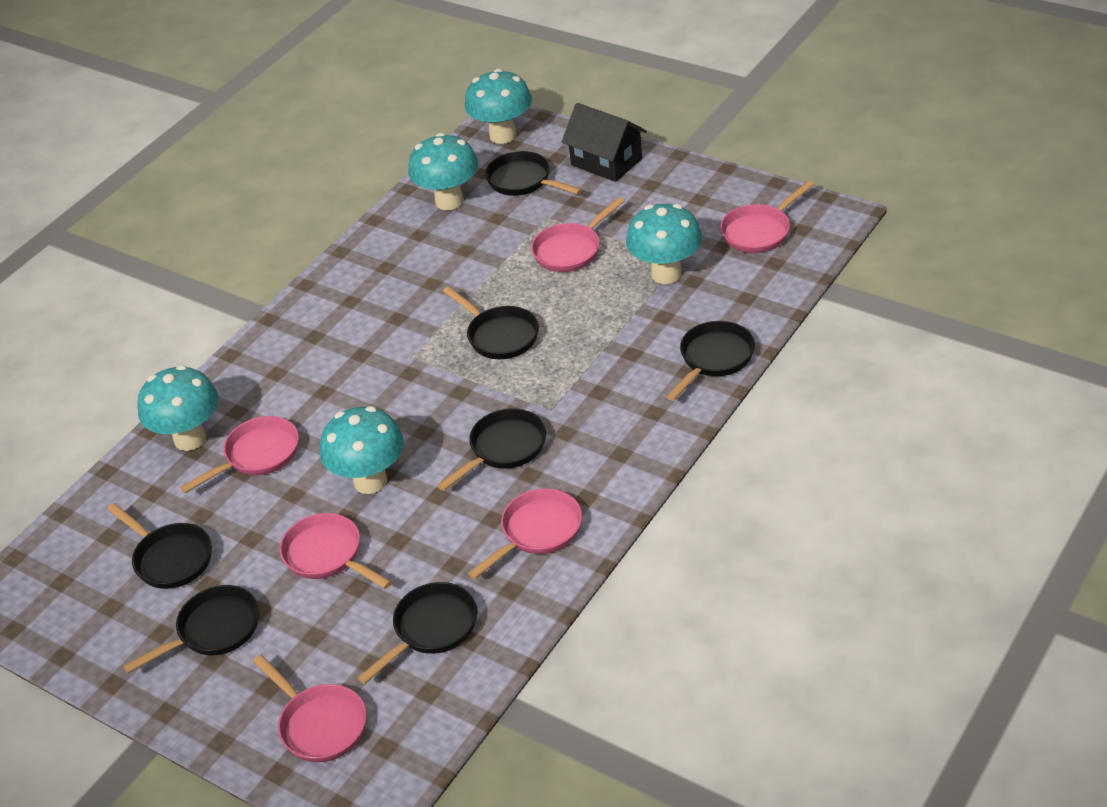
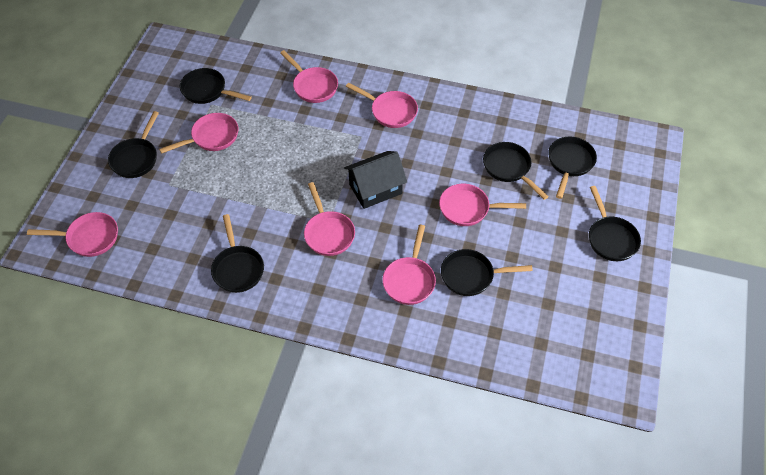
pink pan: 6 -> 7
turquoise mushroom: 5 -> 0

